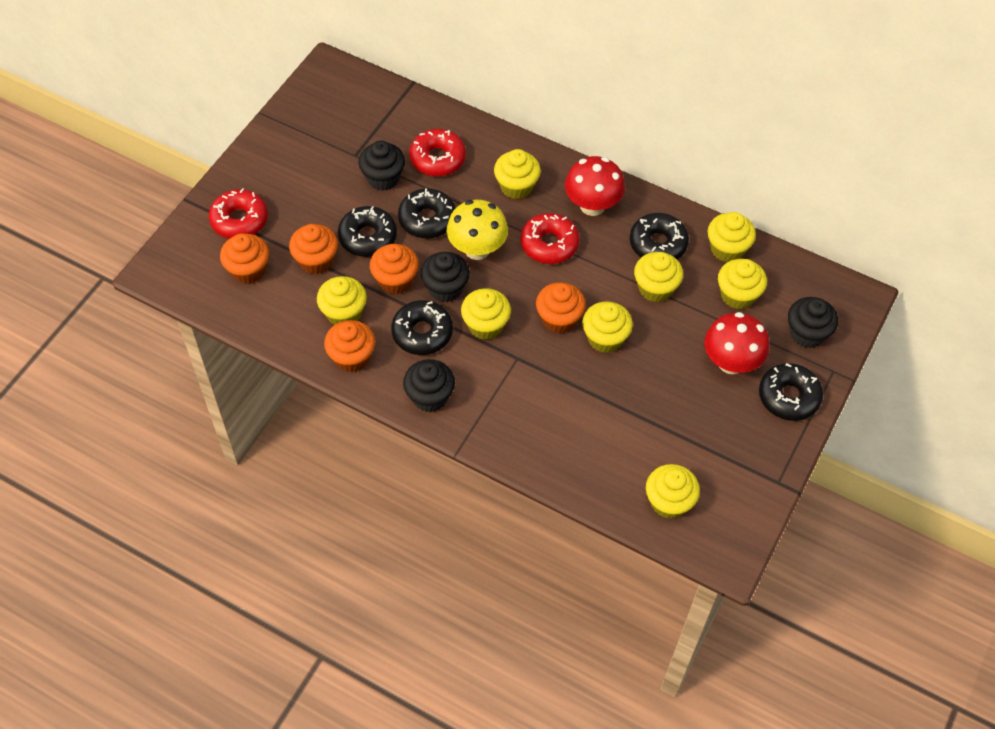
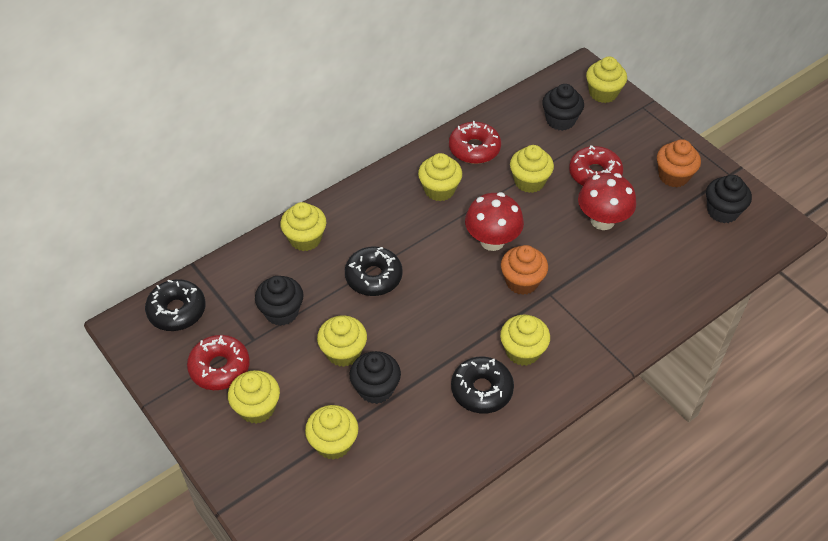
black donut: 5 -> 3
orange cupcake: 5 -> 2
yellow mushroom: 1 -> 0

